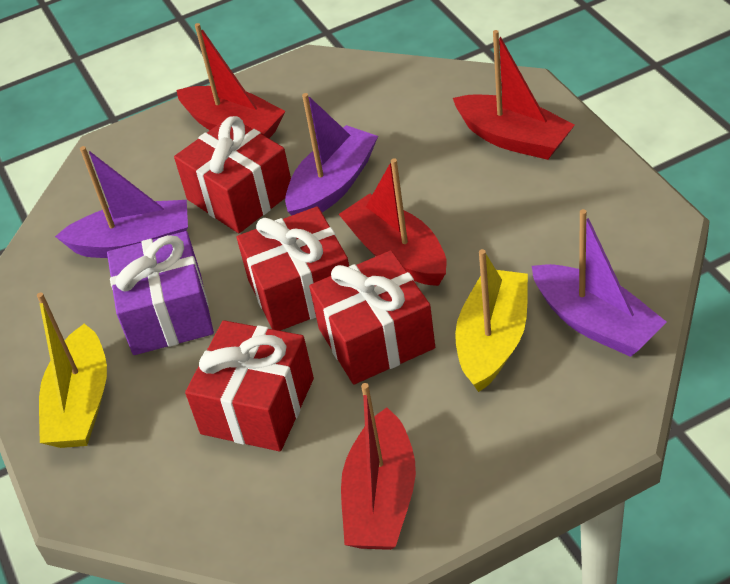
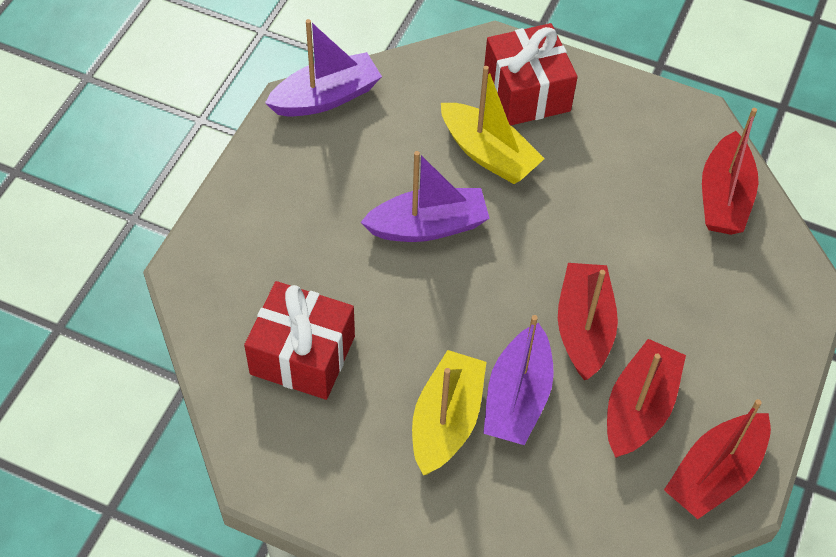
purple gift: 1 -> 0
red gift: 4 -> 2

